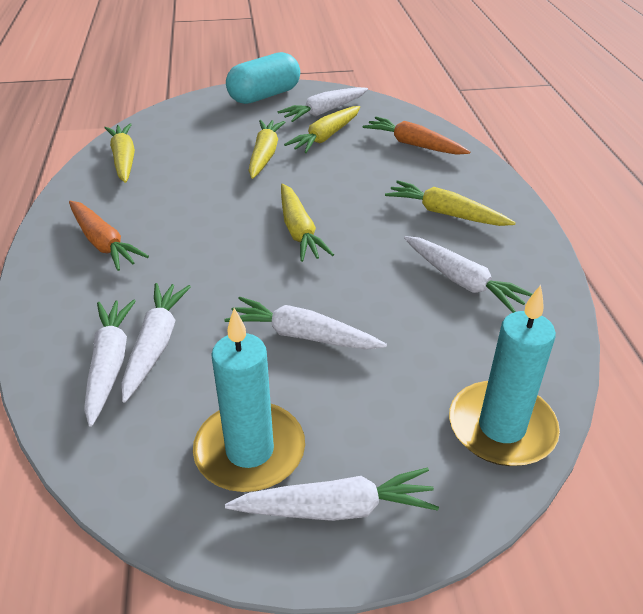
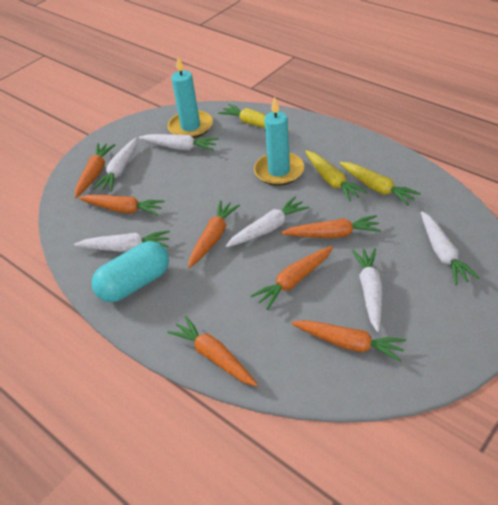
orange carrot: 2 -> 7
yellow carrot: 5 -> 3

